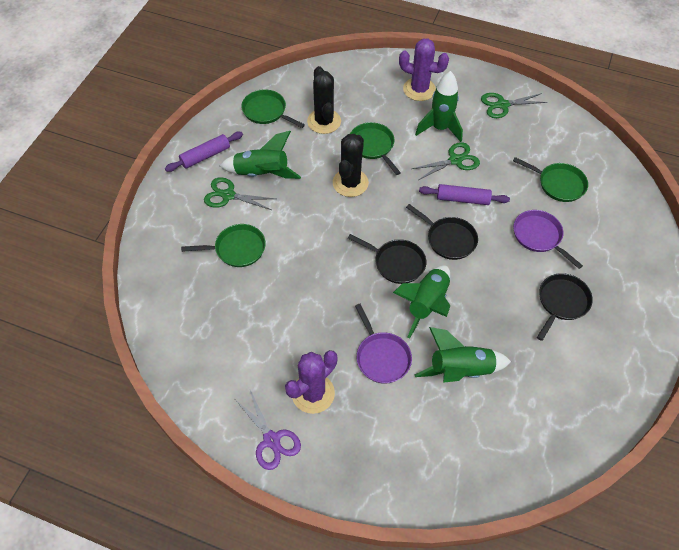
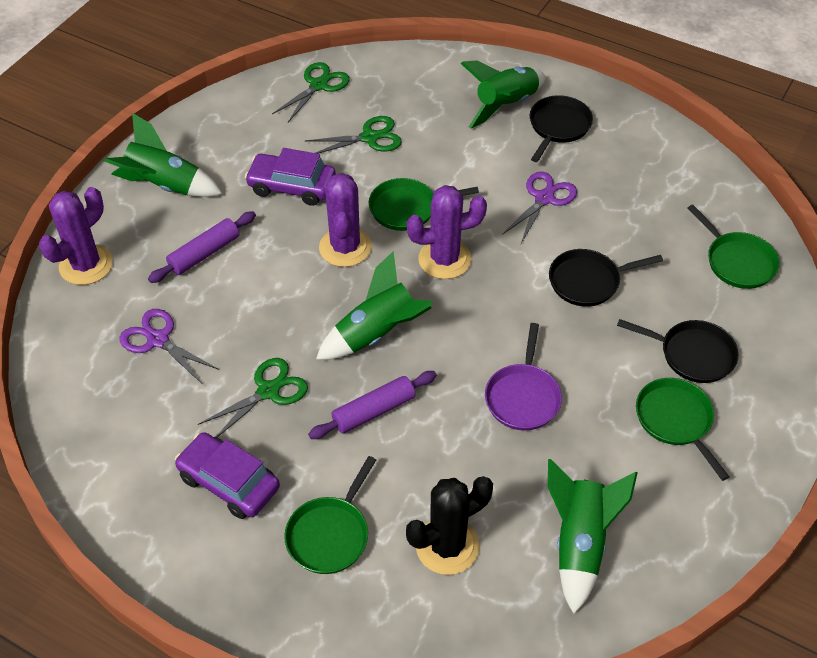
black cactus: 2 -> 1
purple cactus: 2 -> 3
purple car: 0 -> 2
purple pan: 2 -> 1
purple scissors: 1 -> 2

